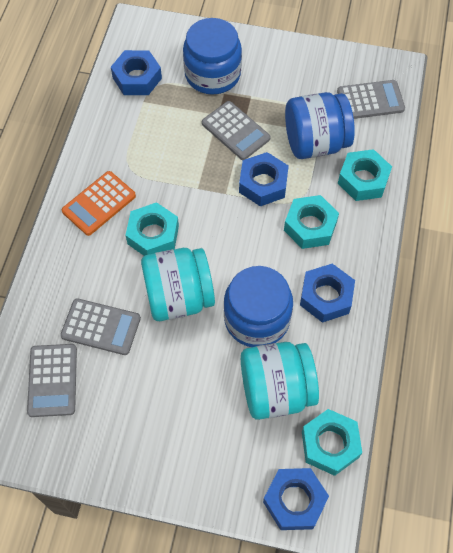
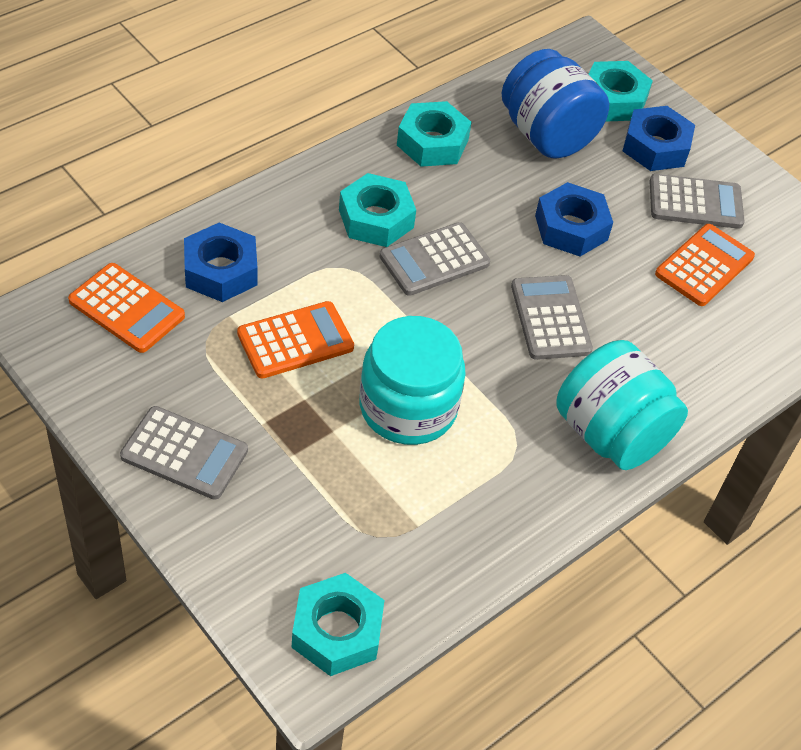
blue jar: 3 -> 1
blue nut: 4 -> 3
orange calculator: 1 -> 3

